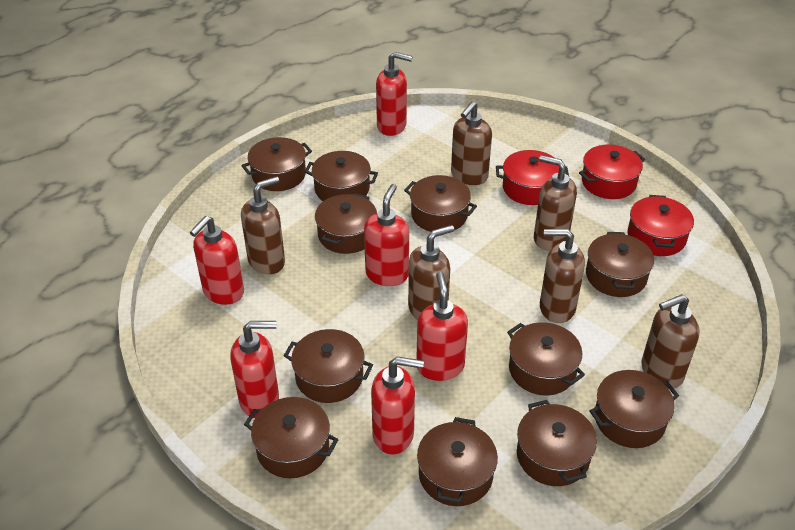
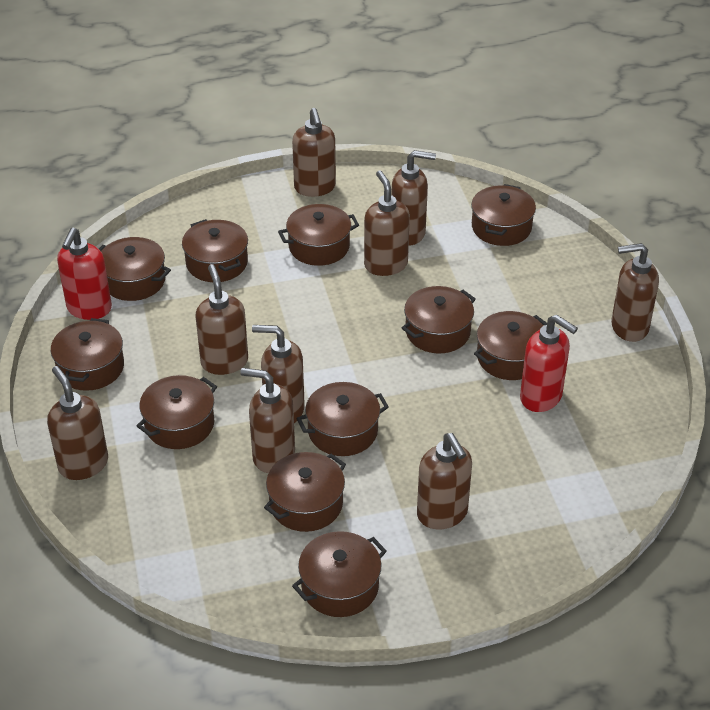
brown soap dispenser: 6 -> 9
red pot: 3 -> 0
red soap dispenser: 6 -> 2

